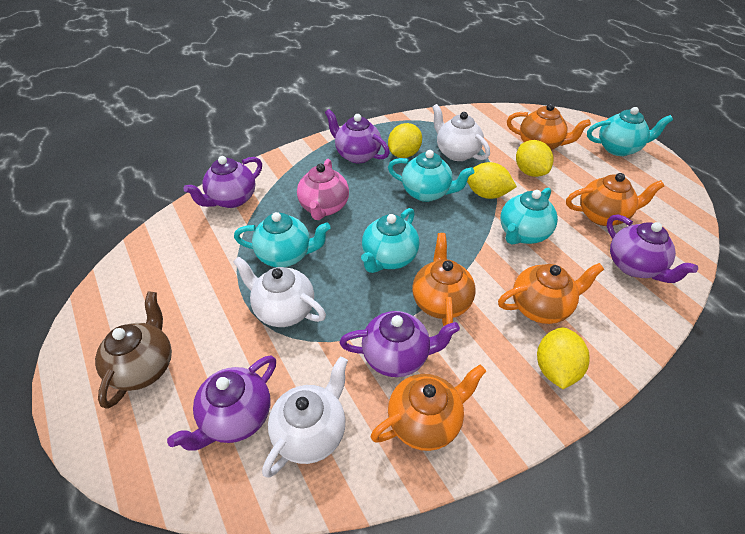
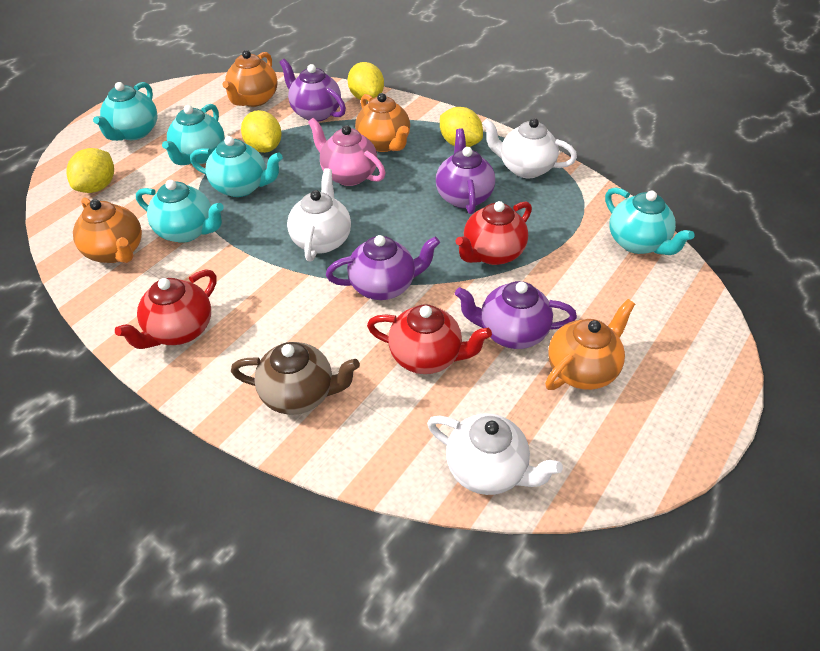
orange teapot: 5 -> 4
purple teapot: 5 -> 4
red teapot: 0 -> 3

